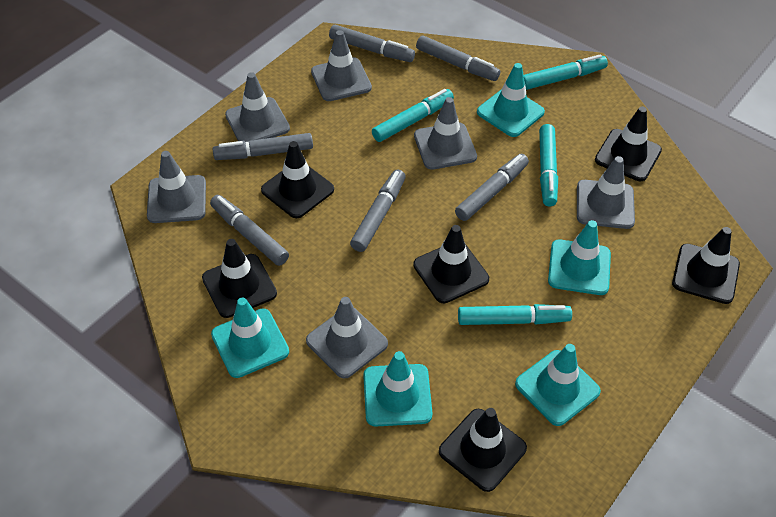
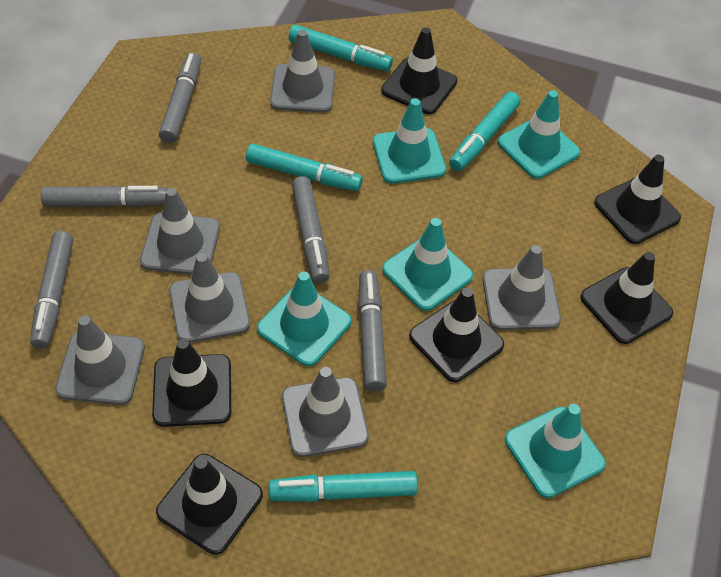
grey marker: 6 -> 5

